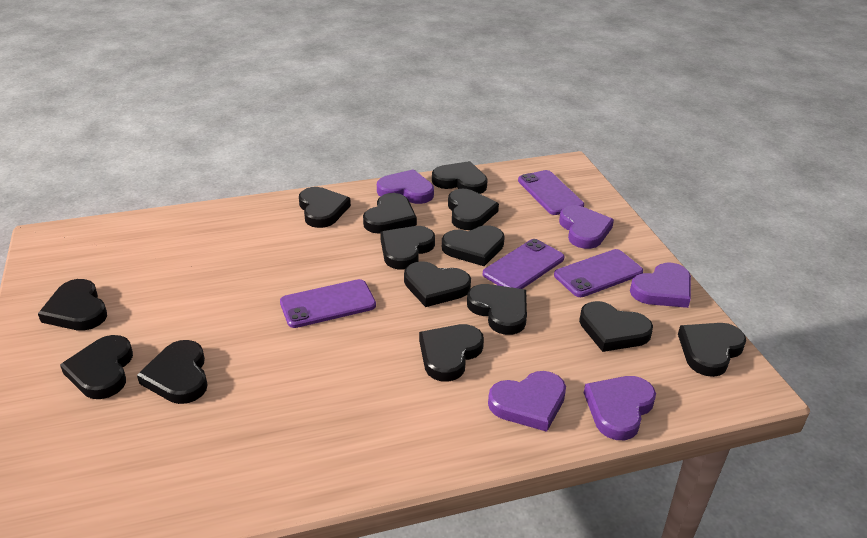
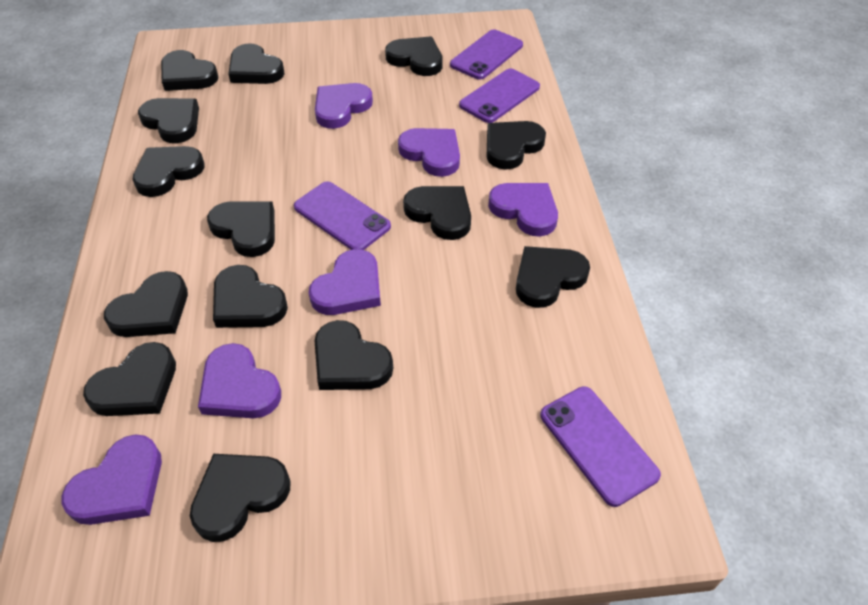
purple heart: 5 -> 6

